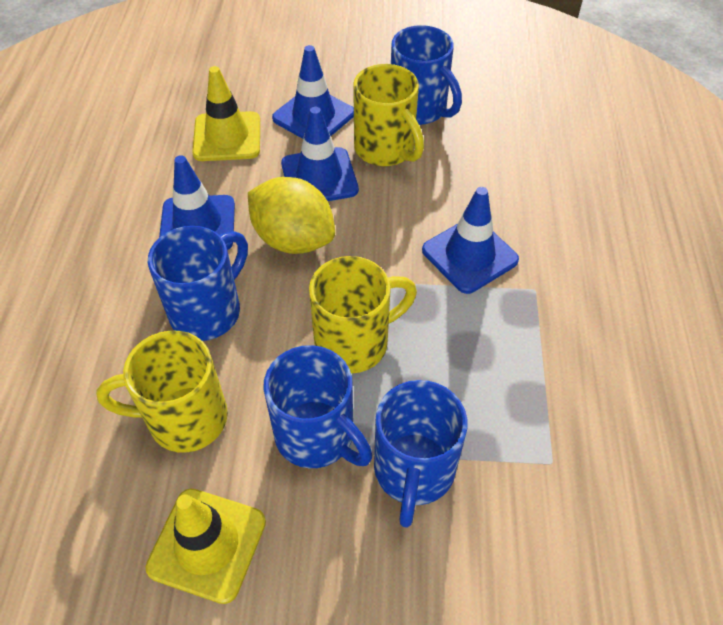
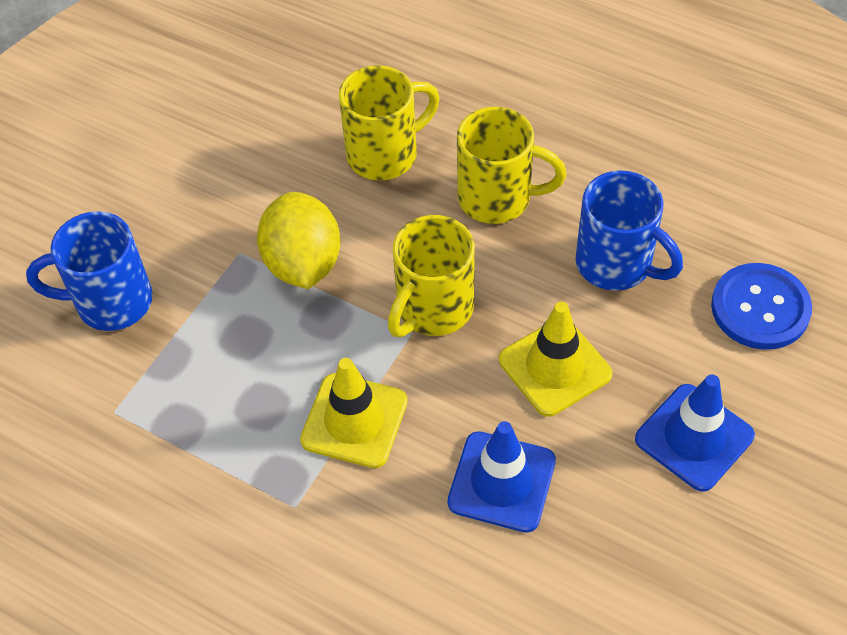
blue button: 0 -> 1
blue mug: 4 -> 2
blue traffic cone: 4 -> 2

